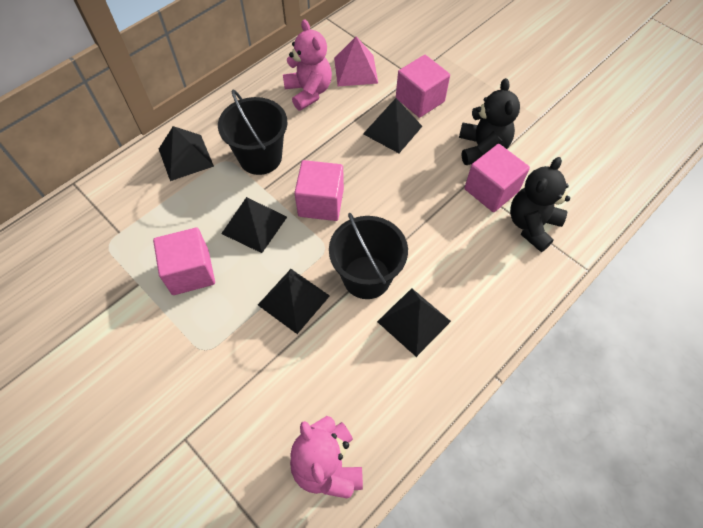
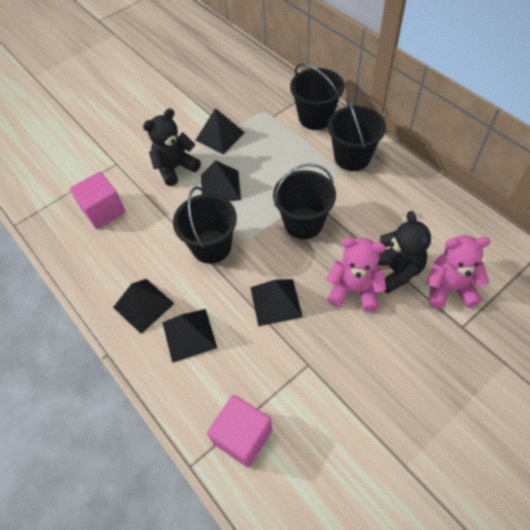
black bucket: 2 -> 4
pink cube: 4 -> 2
pink pyramid: 1 -> 0

